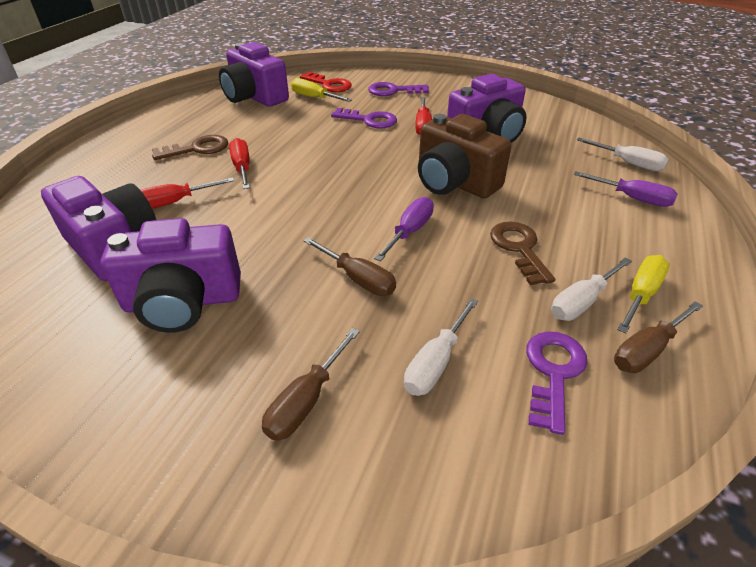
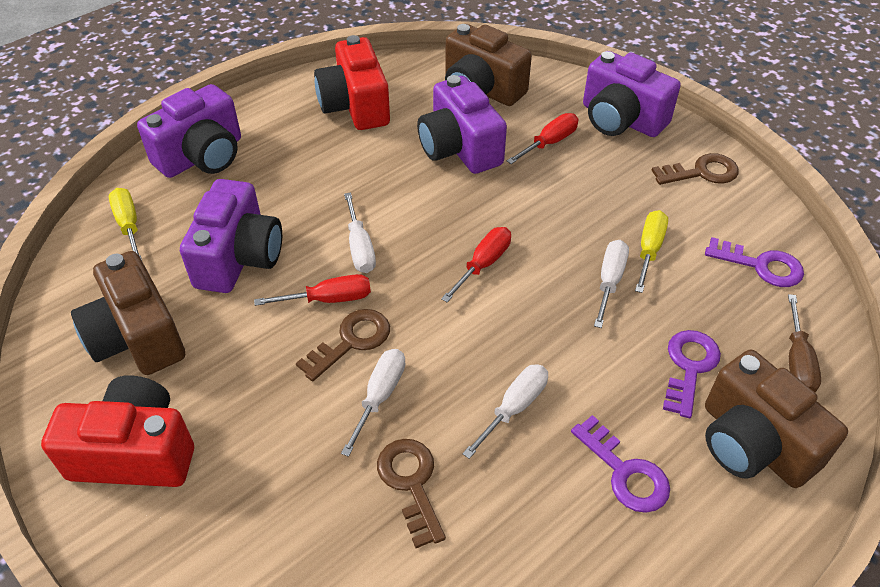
brown camera: 1 -> 3
brown key: 2 -> 3
brown screwdriver: 3 -> 1
purple screwdriver: 2 -> 0
red camera: 0 -> 2
red key: 1 -> 0
white screwdriver: 3 -> 4

